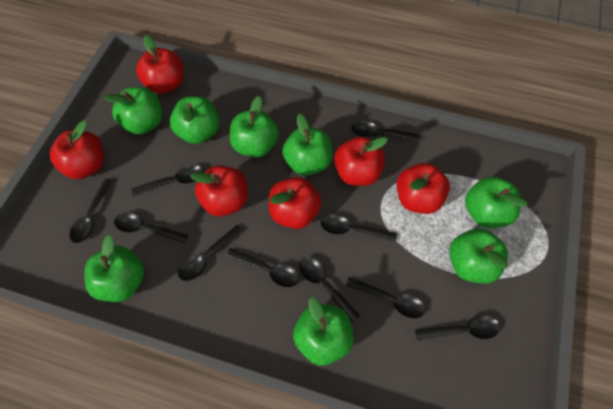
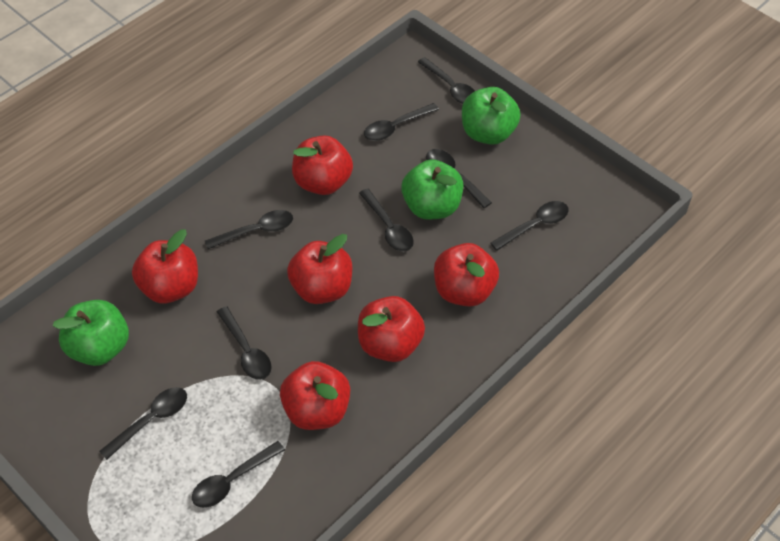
black spoon: 10 -> 9
green apple: 8 -> 3

